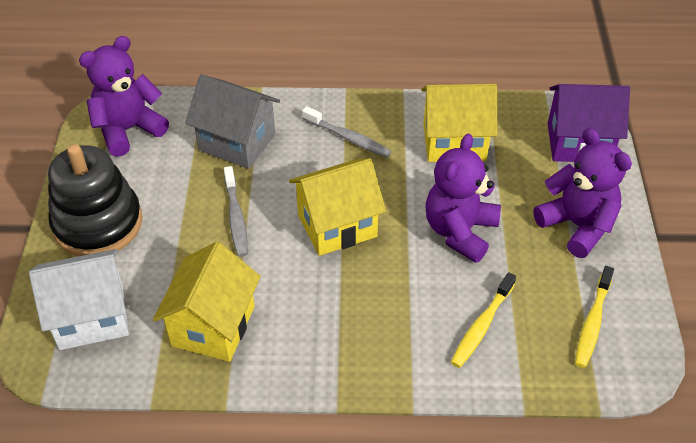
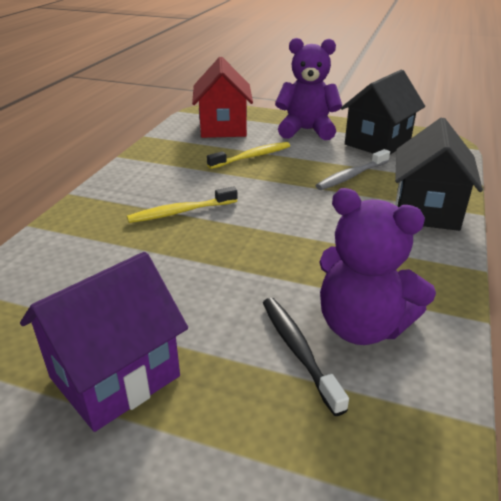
black house: 0 -> 2
black stacking toy: 1 -> 0
black toothbrush: 0 -> 1
grey house: 1 -> 0
grey toothbrush: 2 -> 1
purple teddy bear: 3 -> 2
red house: 0 -> 1
white house: 1 -> 0
yellow house: 3 -> 0

